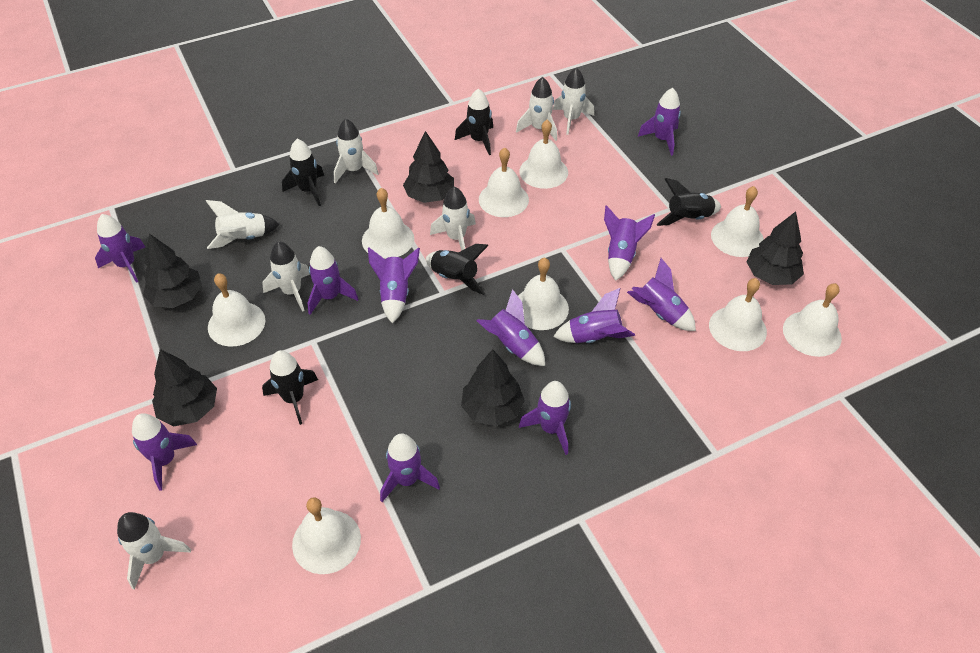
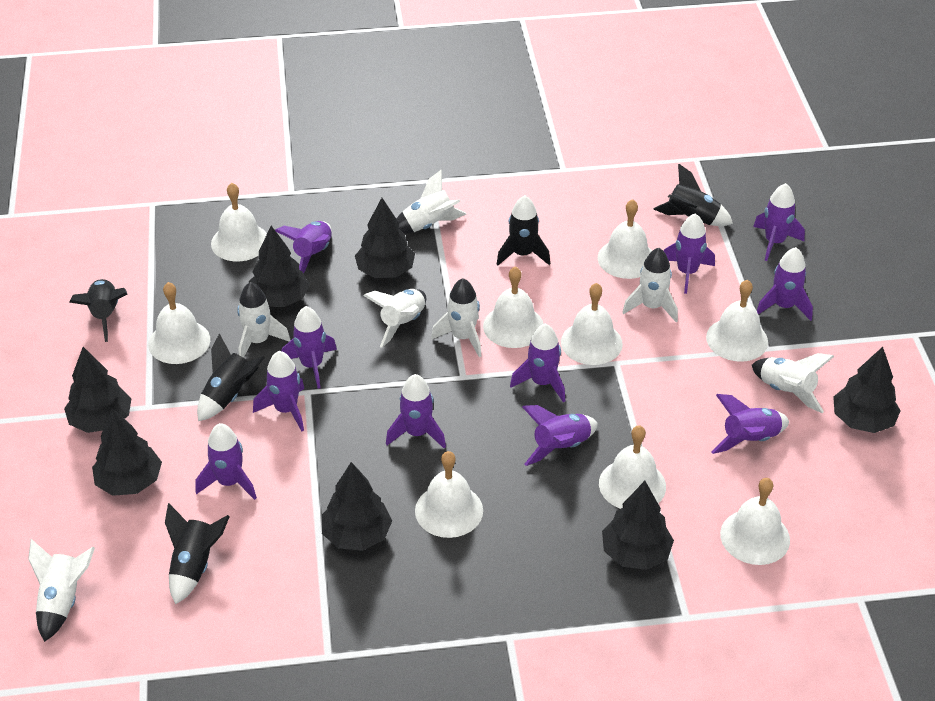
black tree: 5 -> 7

